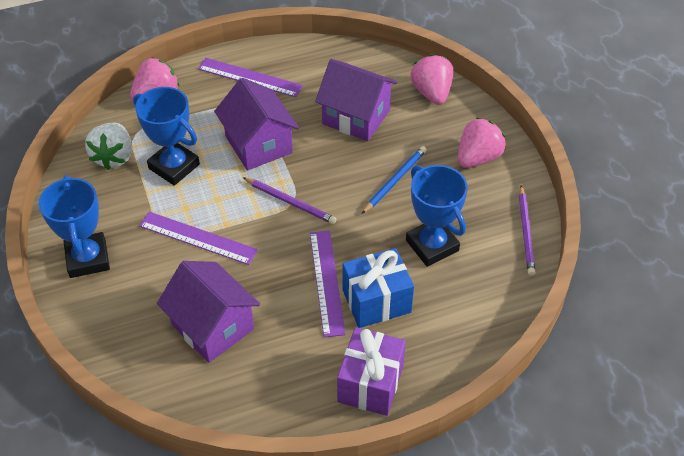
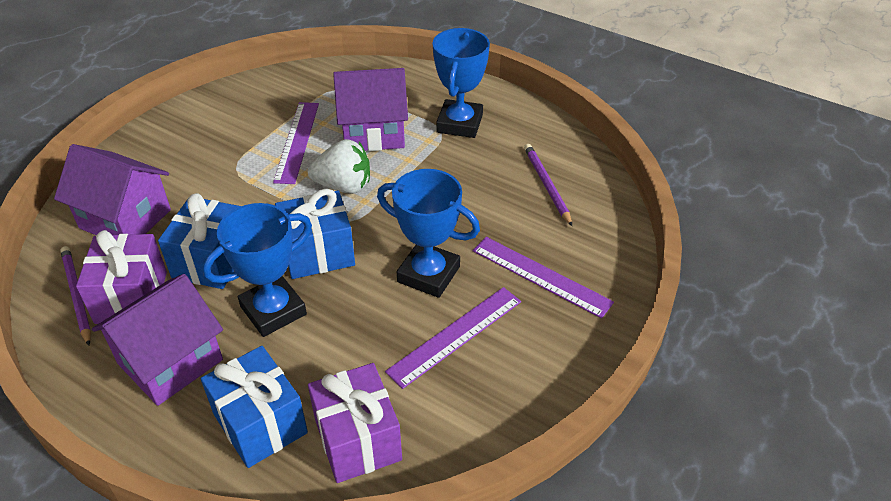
blue gift: 1 -> 3
blue pencil: 1 -> 0
pink strawberry: 3 -> 0
purple gift: 1 -> 2

